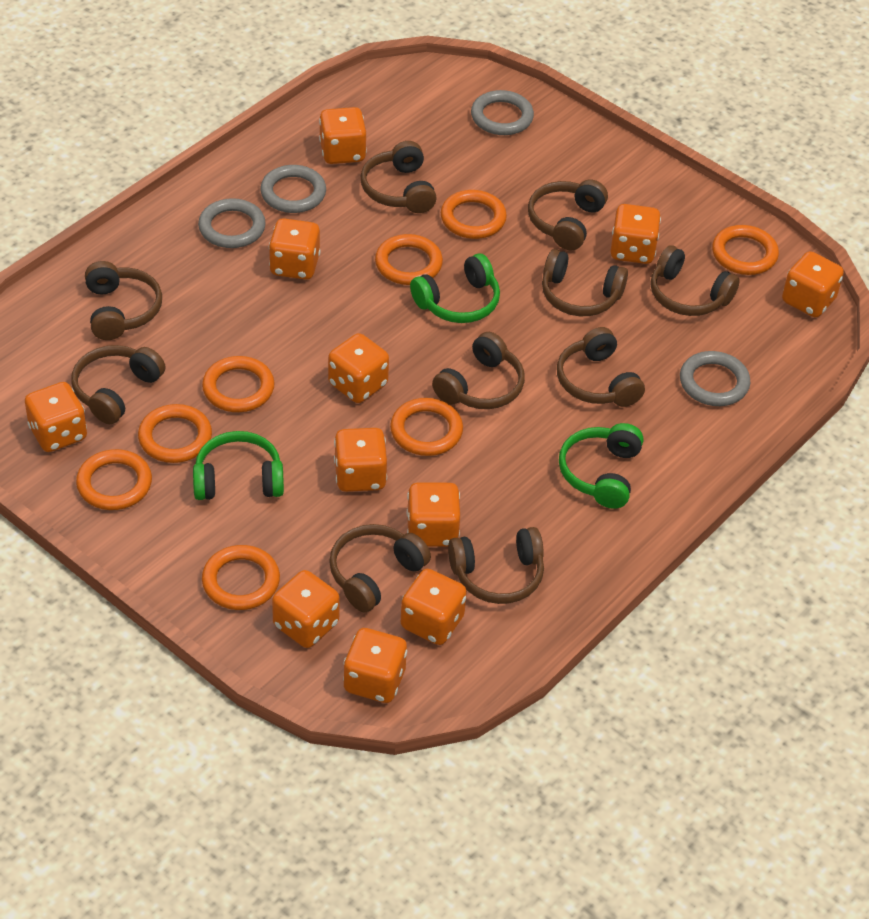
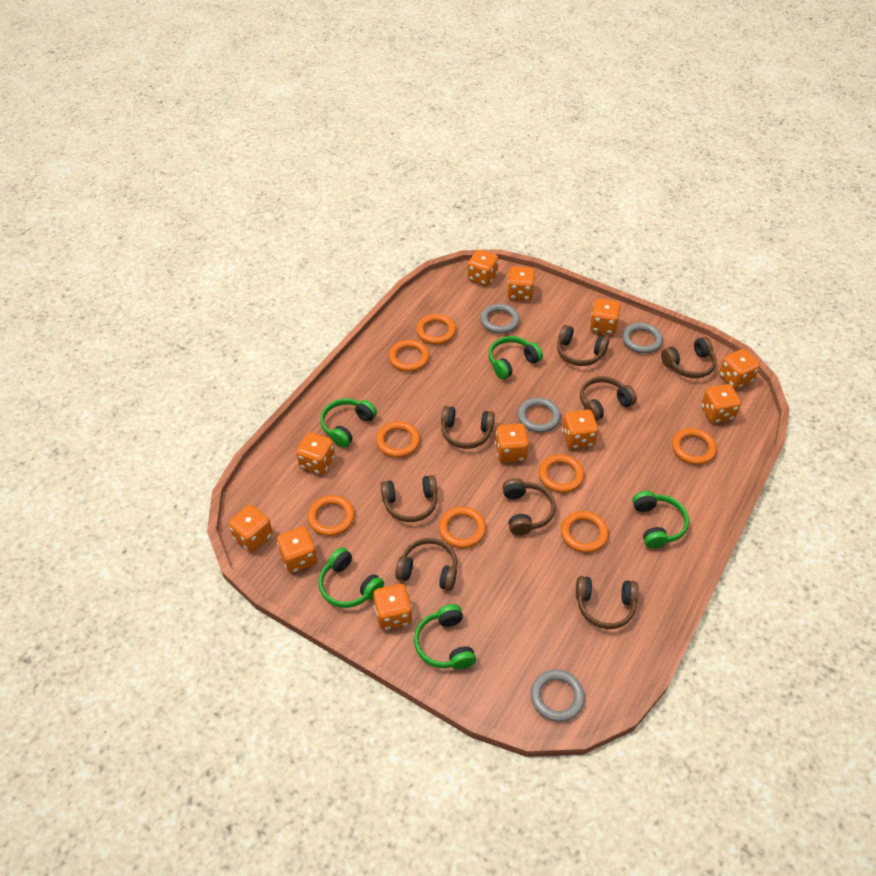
brown headphones: 10 -> 8
green headphones: 3 -> 5

